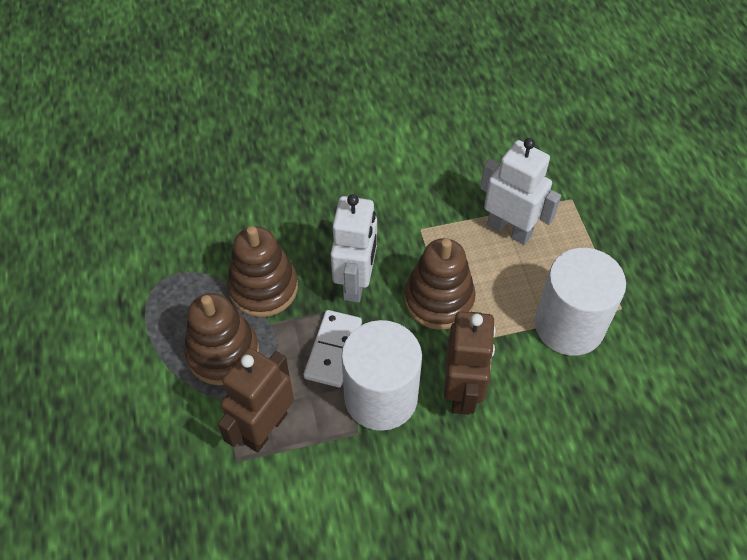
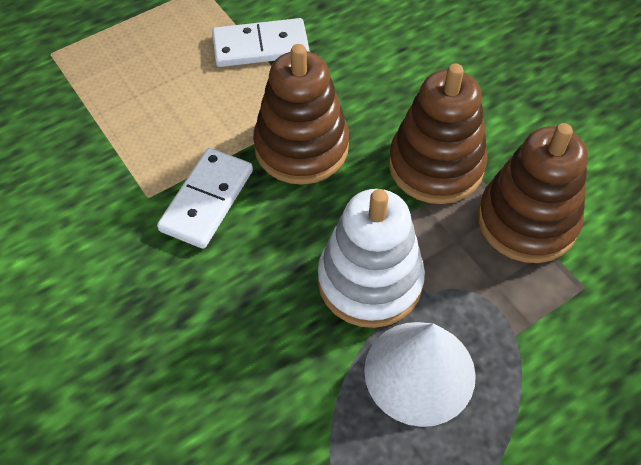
brown robot: 2 -> 0
white cone: 0 -> 1
white cylinder: 2 -> 0
white domino: 1 -> 2
white robot: 2 -> 0
white stacking toy: 0 -> 1

